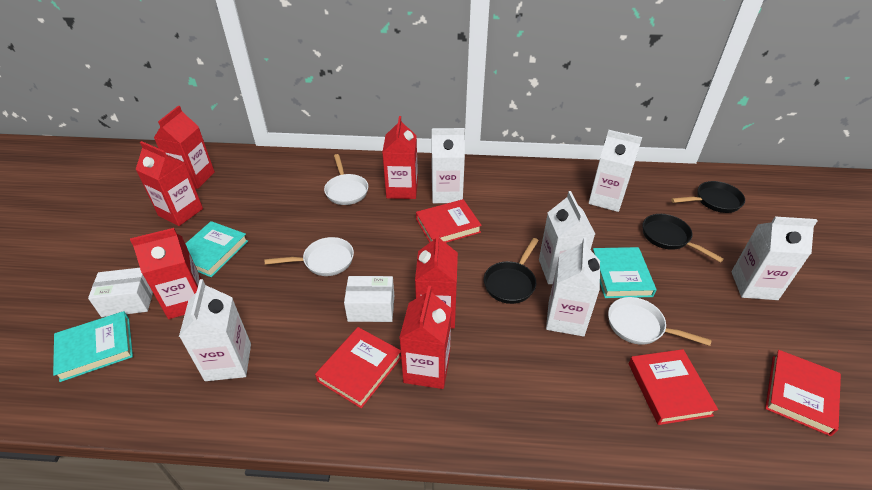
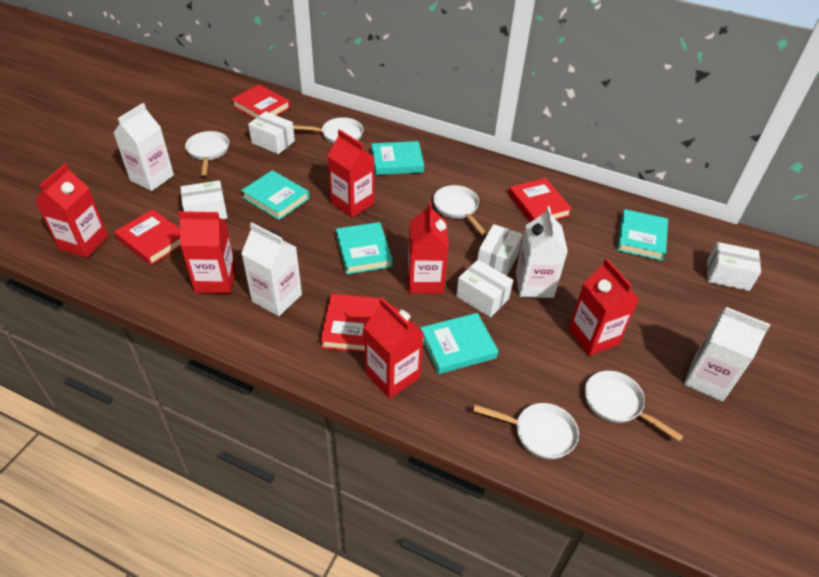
black pan: 3 -> 0
turquoise book: 3 -> 5
white box: 2 -> 5
white carton: 6 -> 4
white pan: 3 -> 5

